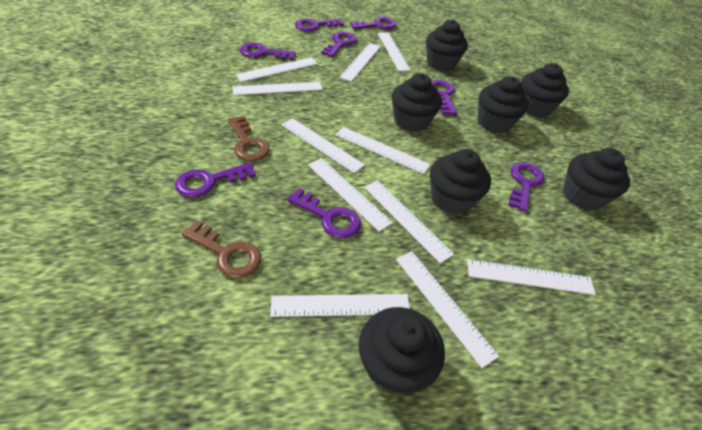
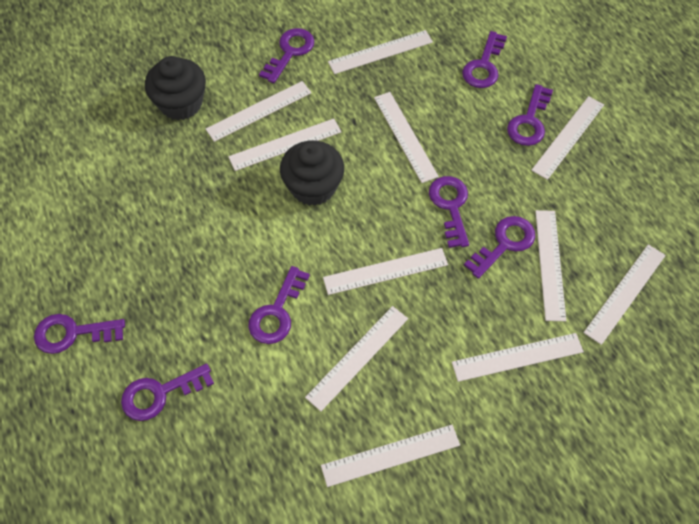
black cupcake: 7 -> 2
brown key: 2 -> 0

